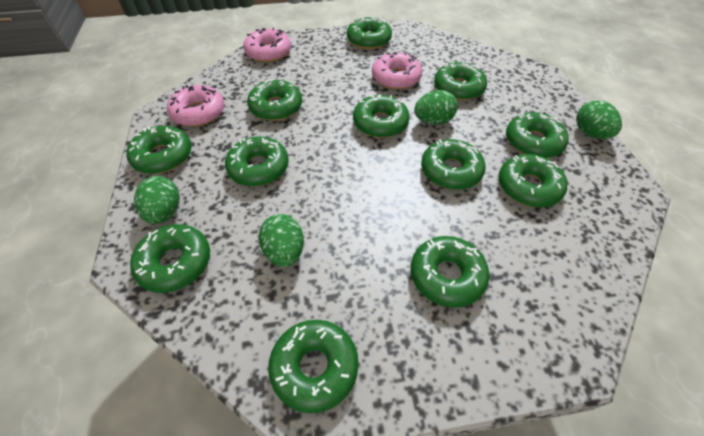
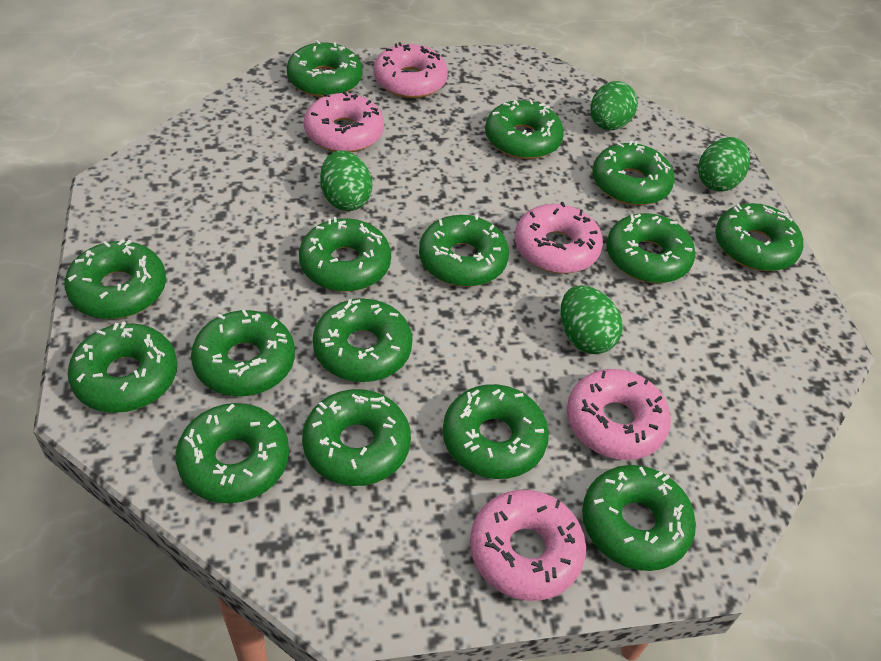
green donut: 12 -> 15
pink donut: 3 -> 5

